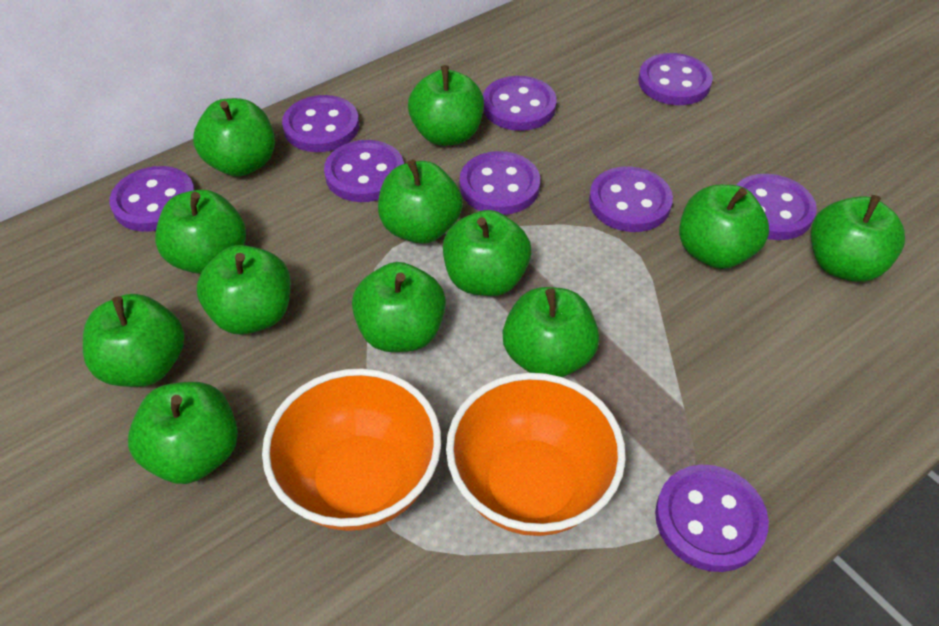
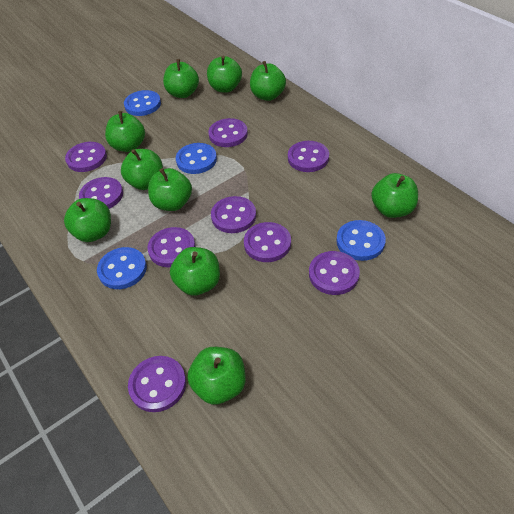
blue button: 0 -> 4
green apple: 12 -> 10
orange bowl: 2 -> 0

